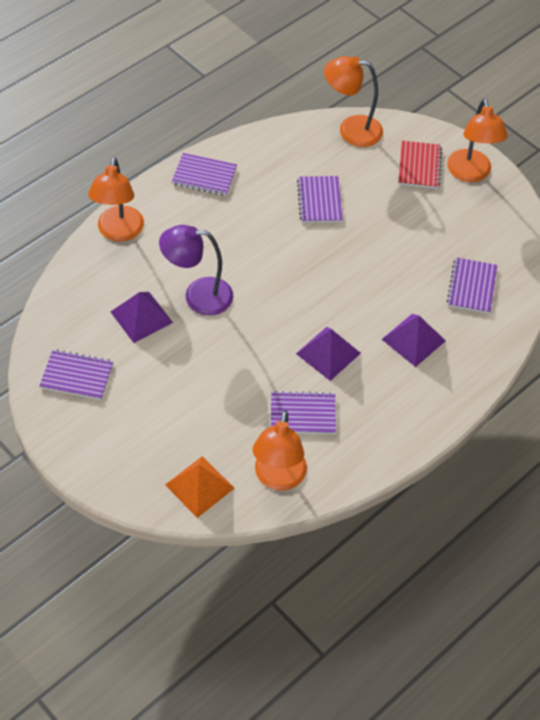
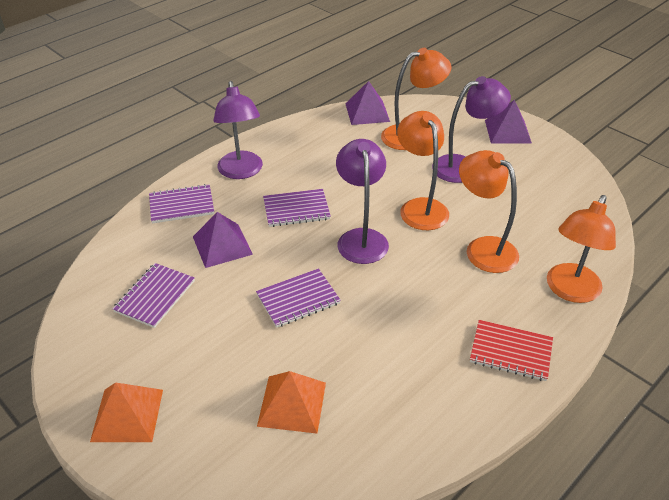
orange pyramid: 1 -> 2
purple lamp: 1 -> 3
purple notebook: 5 -> 4

